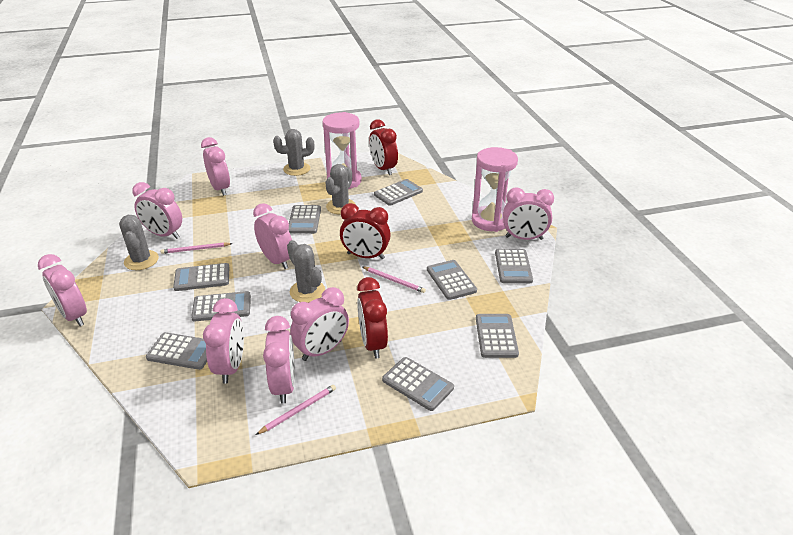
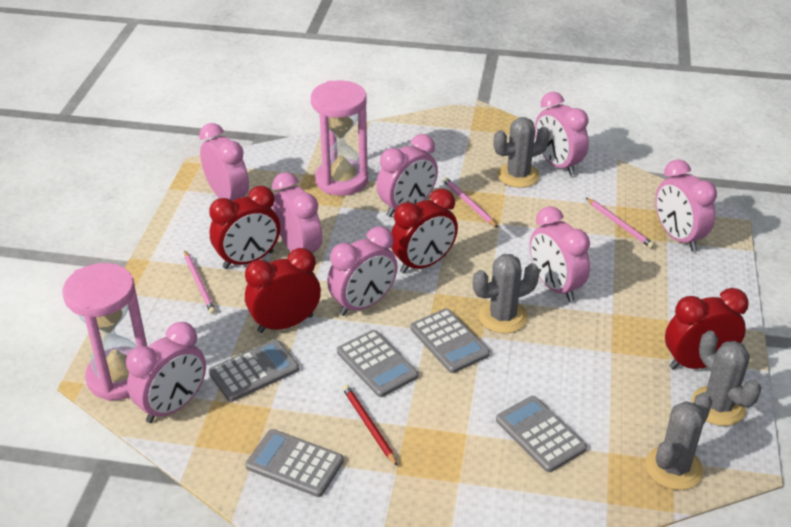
grey calculator: 9 -> 5
red clock: 3 -> 4
red pencil: 0 -> 1

